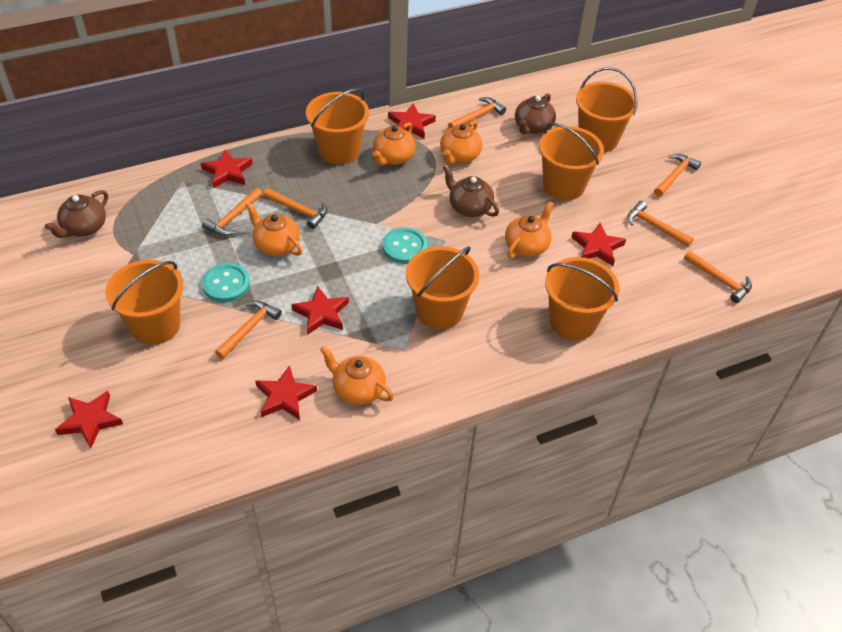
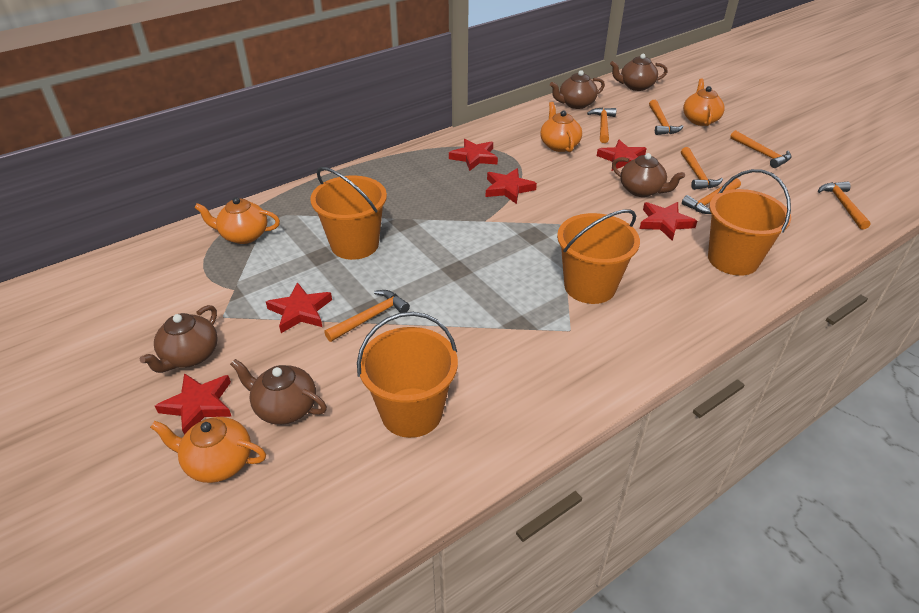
brown teapot: 3 -> 5
orange bucket: 6 -> 4
orange teapot: 5 -> 4
turquoise button: 2 -> 0

